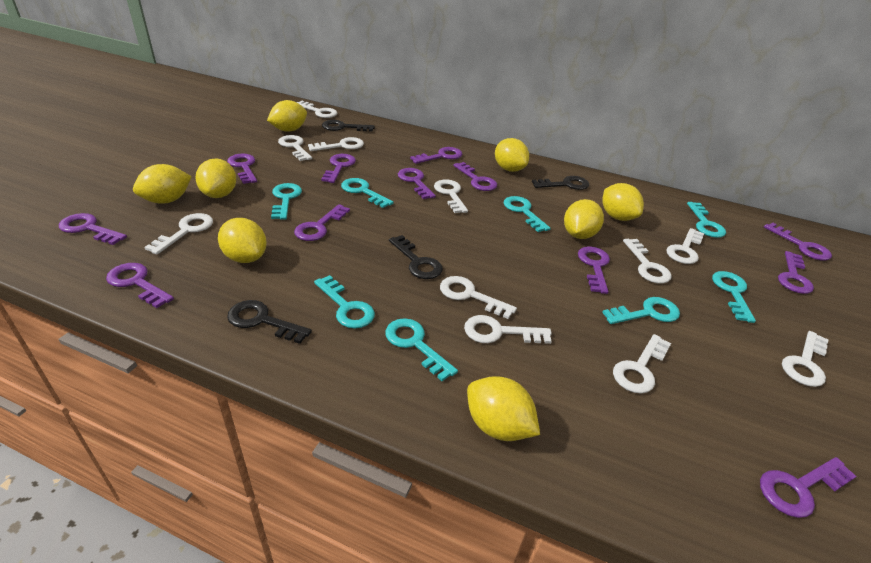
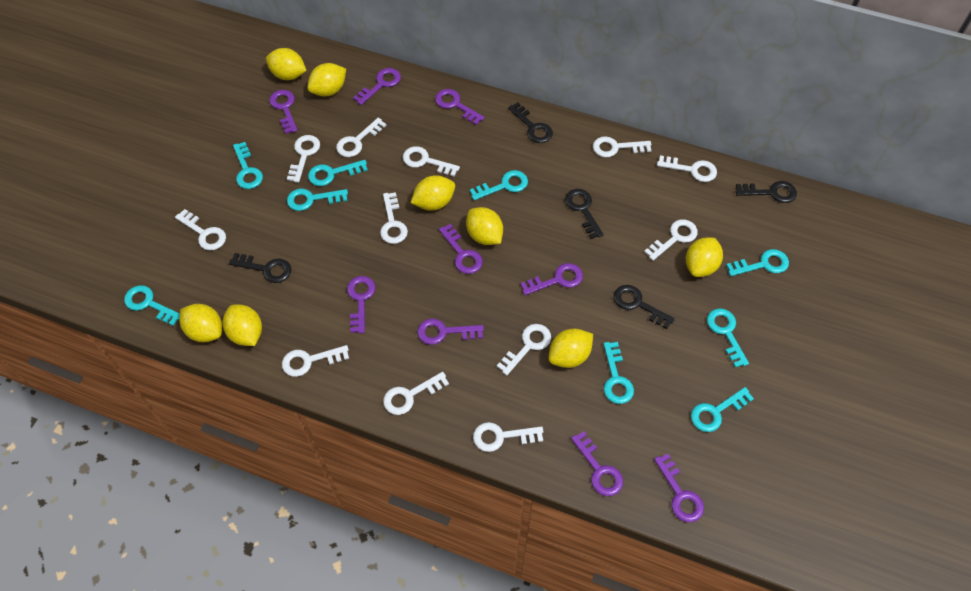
black key: 4 -> 5
purple key: 12 -> 9
turquoise key: 8 -> 9
white key: 11 -> 12

